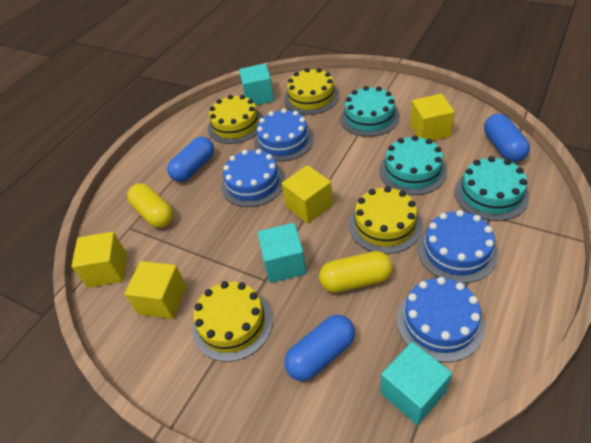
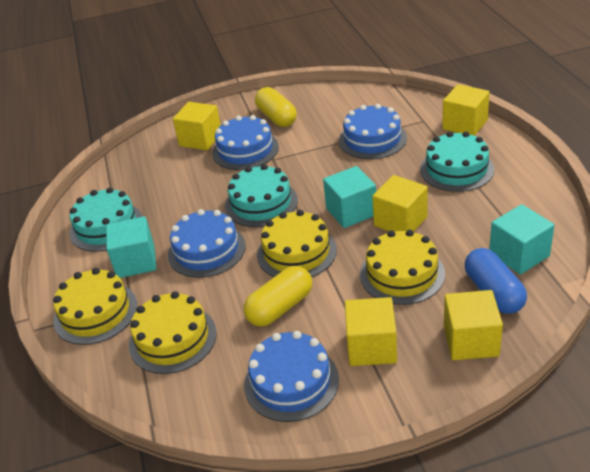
blue capsule: 3 -> 1
yellow cube: 4 -> 5

